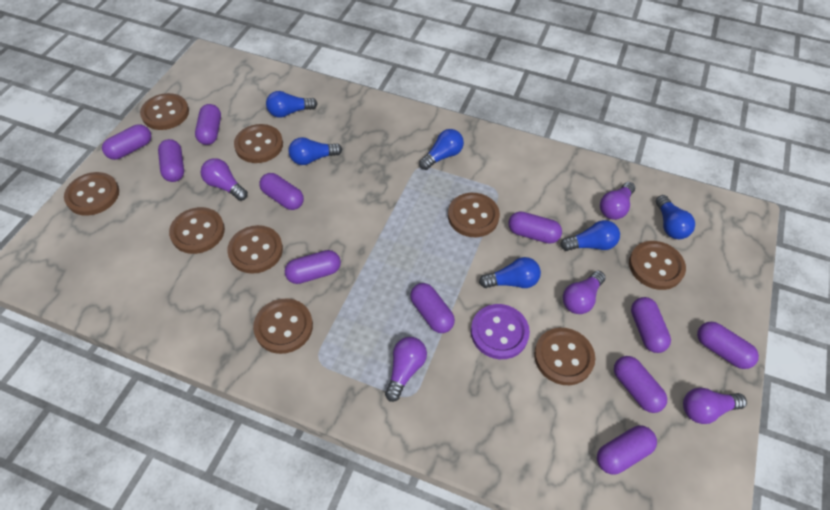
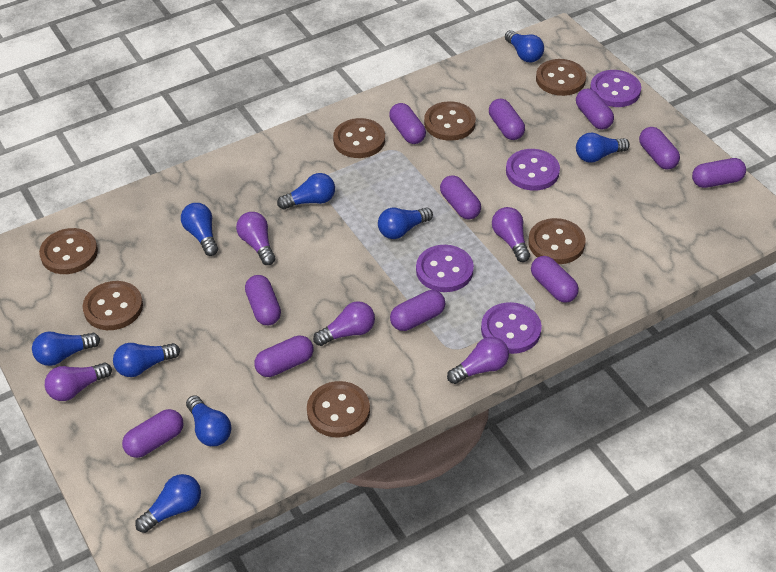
blue light bulb: 6 -> 9
brown button: 9 -> 7
purple button: 1 -> 4

